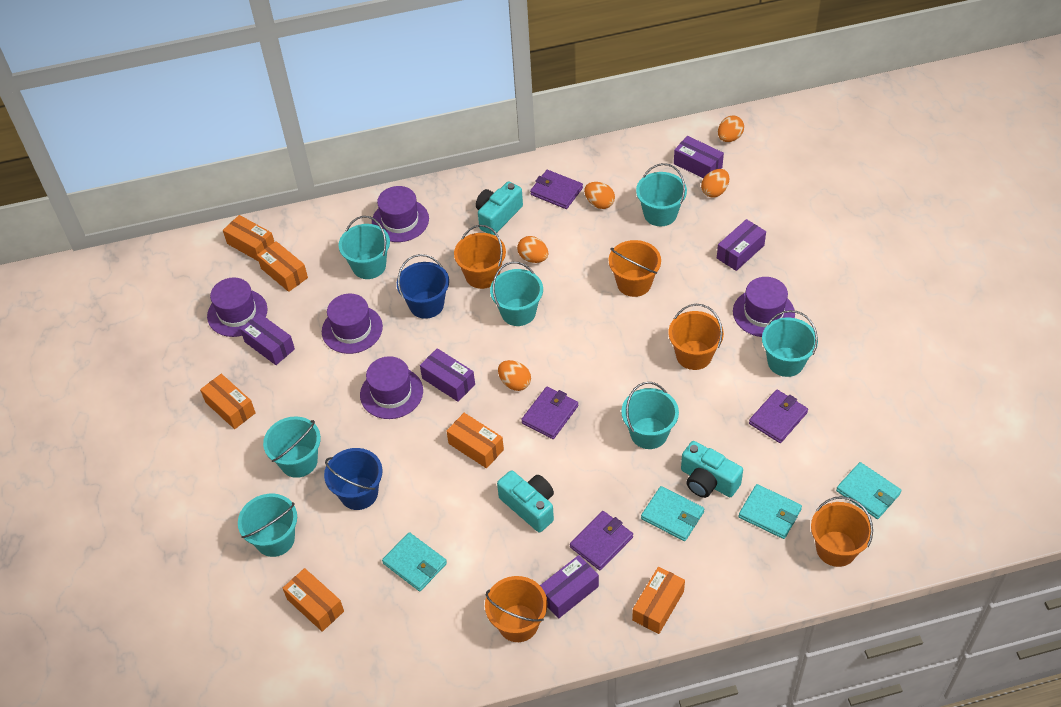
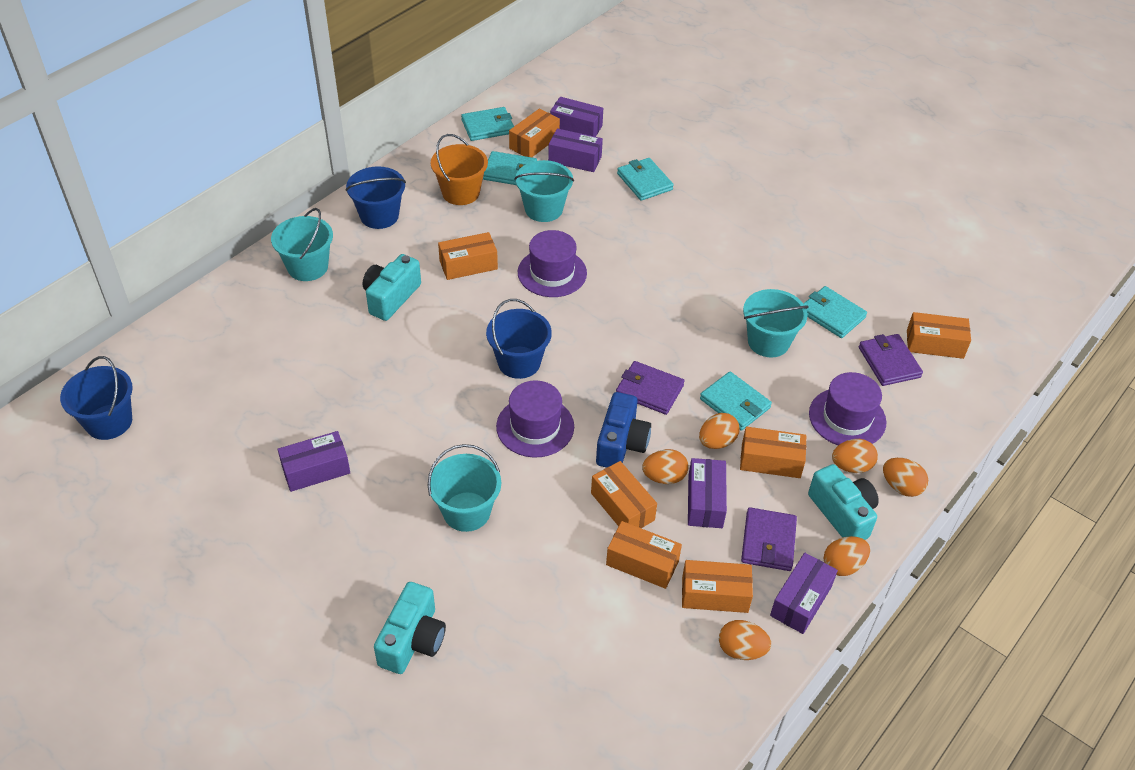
blue bucket: 2 -> 3
blue camera: 0 -> 1
orange box: 6 -> 7
orange bucket: 5 -> 1
orange egg: 5 -> 6
purple hat: 5 -> 3
purple wallet: 4 -> 3
turquoise bucket: 7 -> 4
turquoise wallet: 4 -> 5

